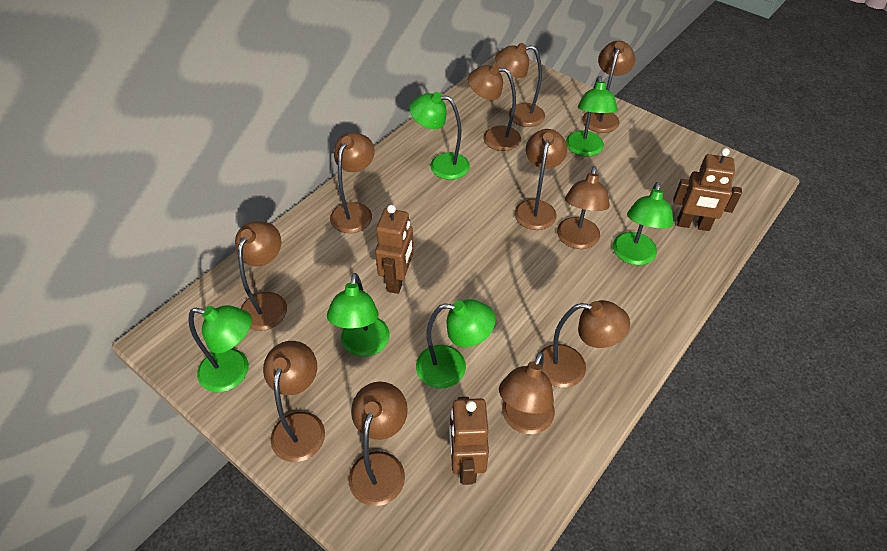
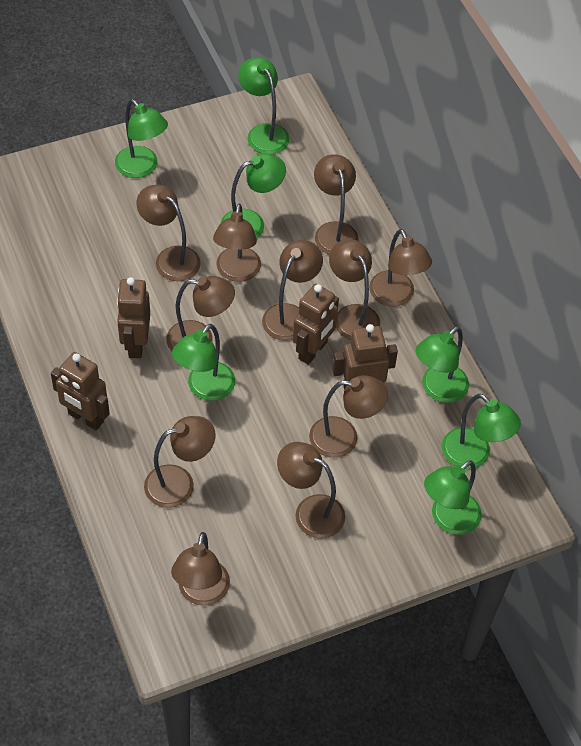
brown robot: 3 -> 4
green lamp: 6 -> 7

